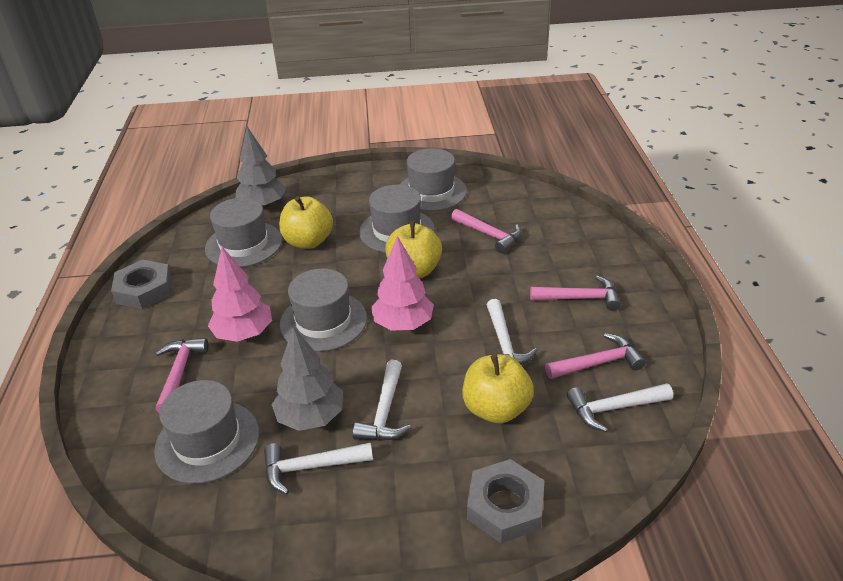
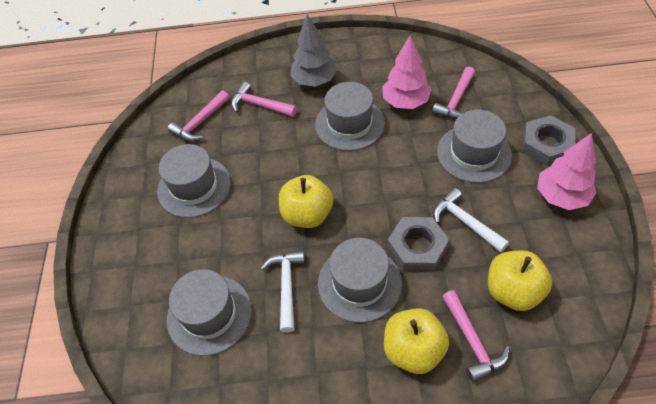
grey tree: 2 -> 1
white hammer: 4 -> 2

